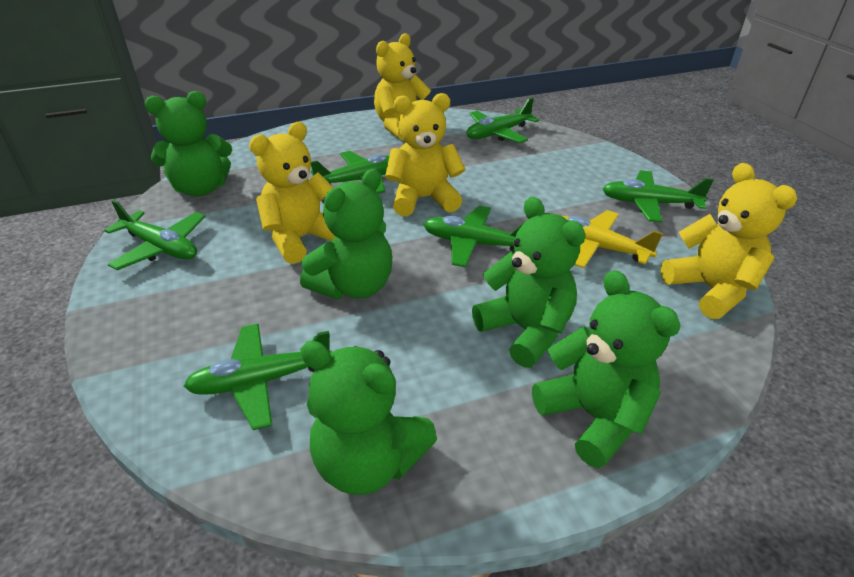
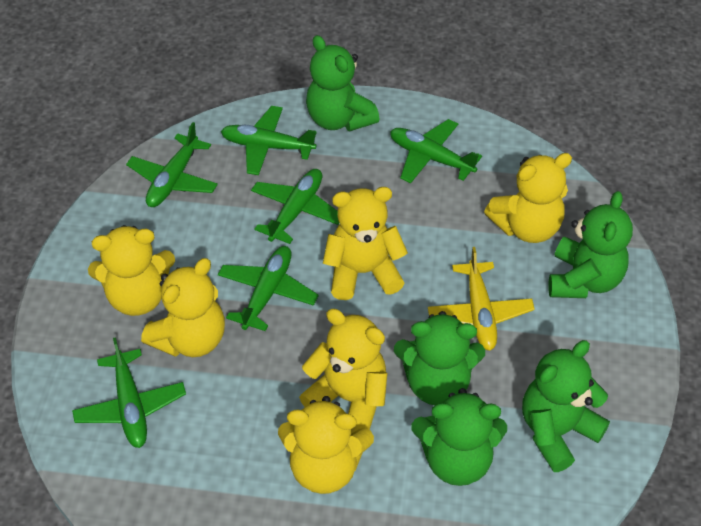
yellow teddy bear: 4 -> 6

